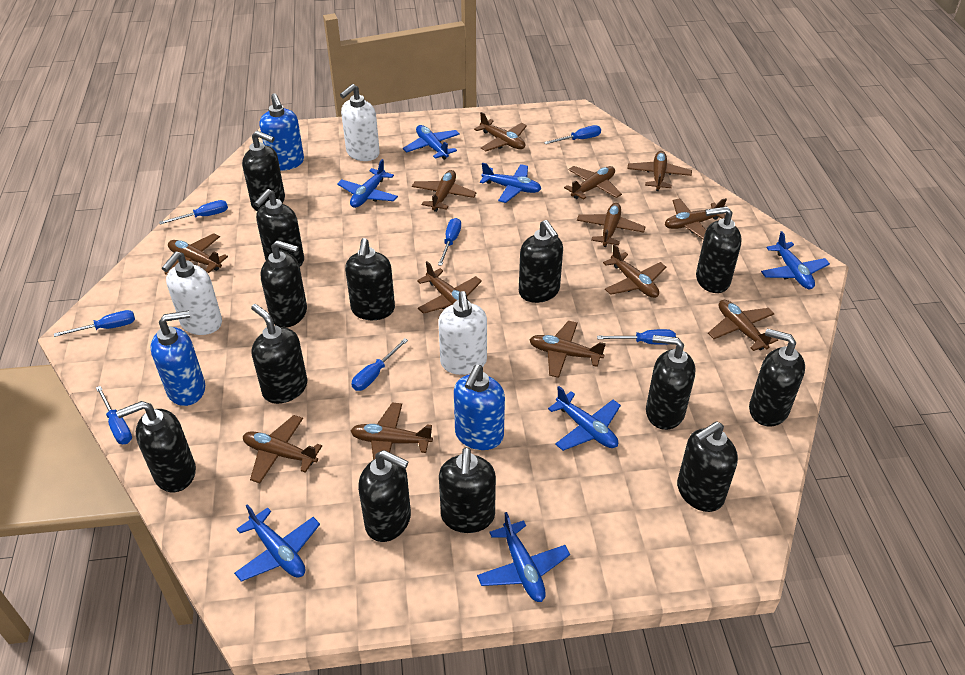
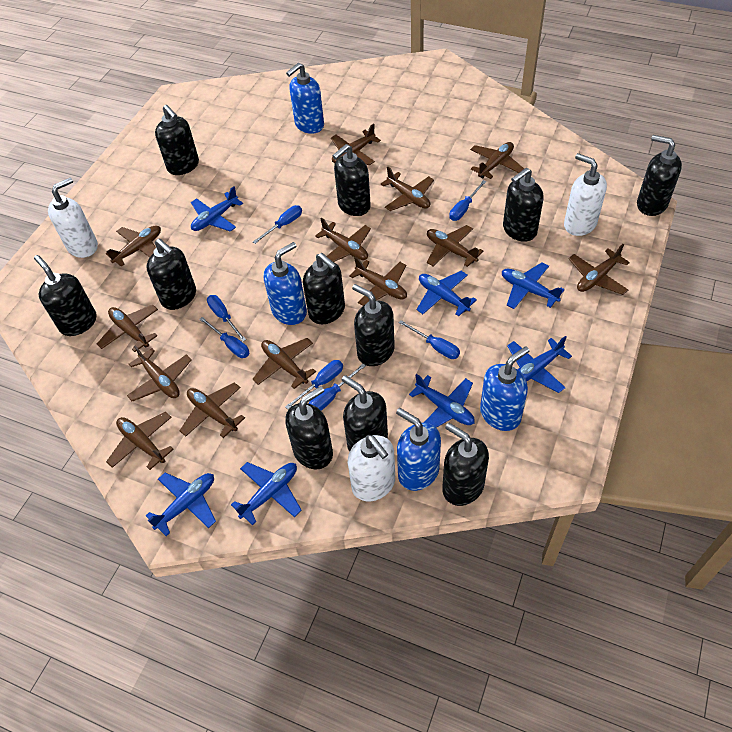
black soap dispenser: 13 -> 11
blue soap dispenser: 3 -> 4

